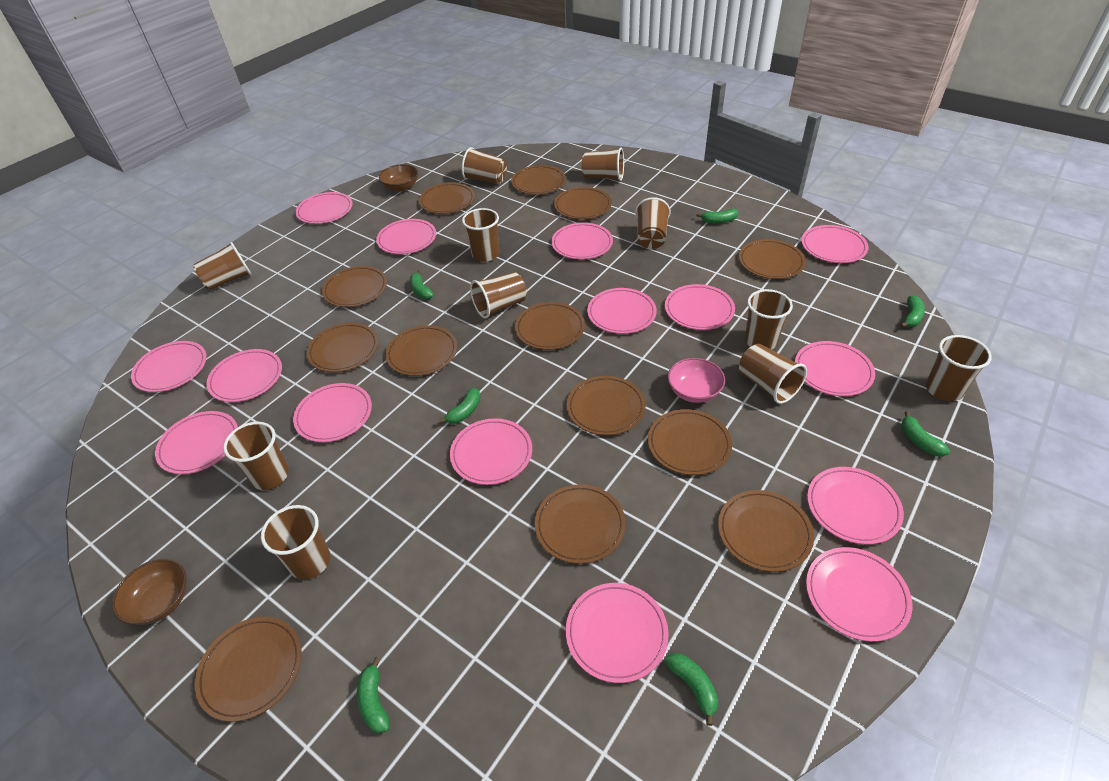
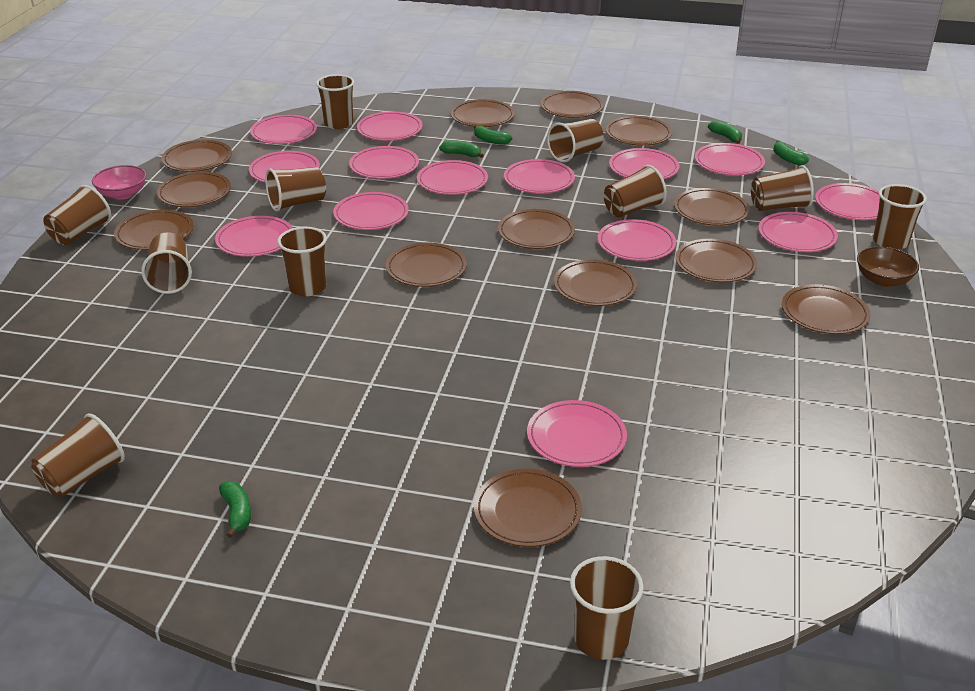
brown bowl: 2 -> 1
green banana: 7 -> 5
pink plate: 15 -> 14

